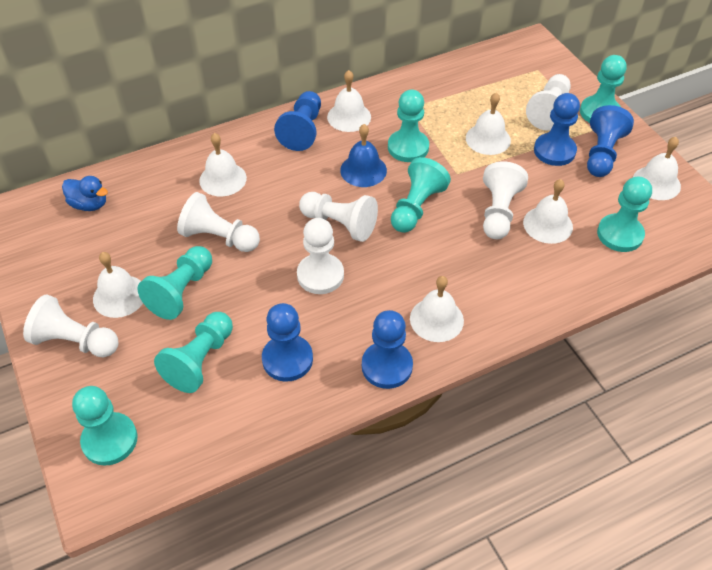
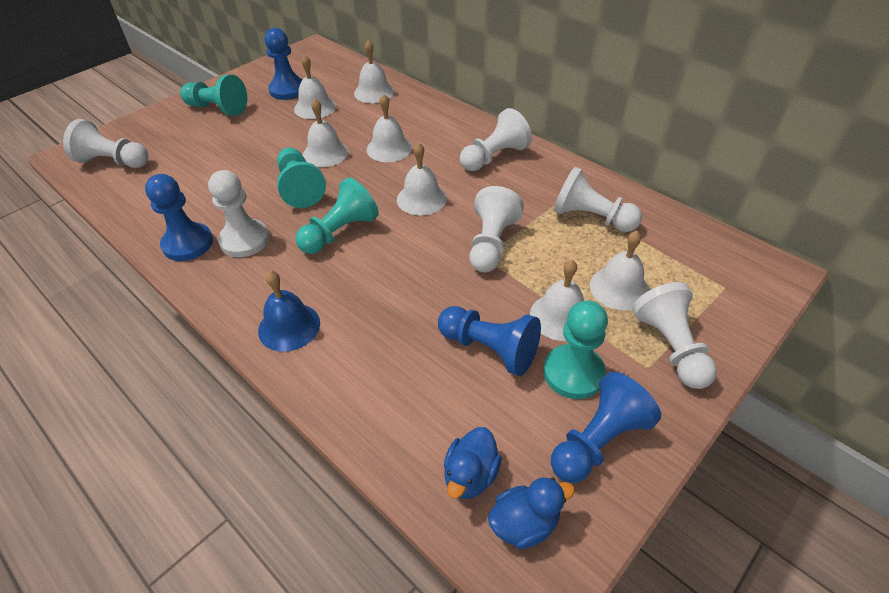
blue duck: 1 -> 2
blue pawn: 5 -> 4
turquoise pawn: 7 -> 4

